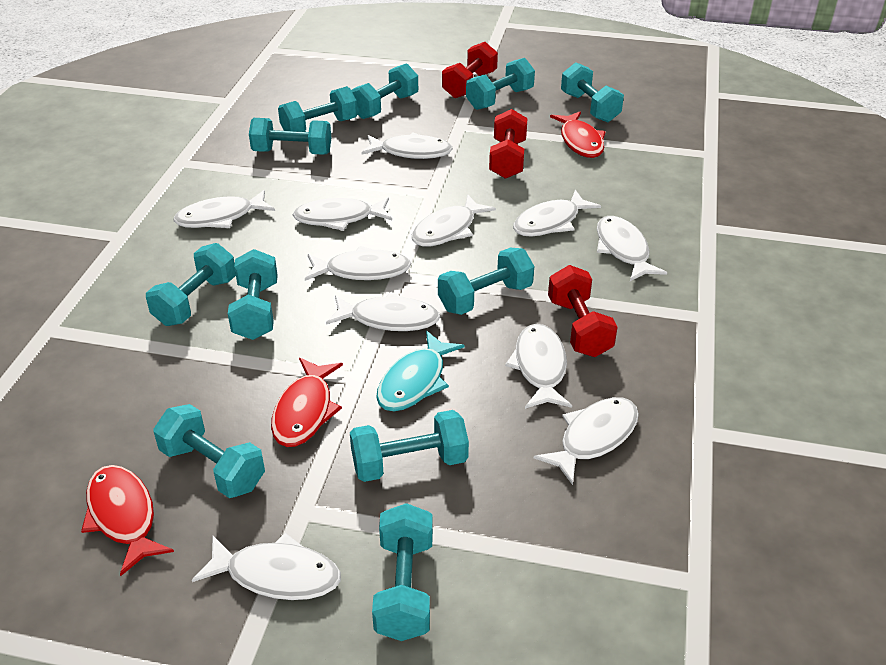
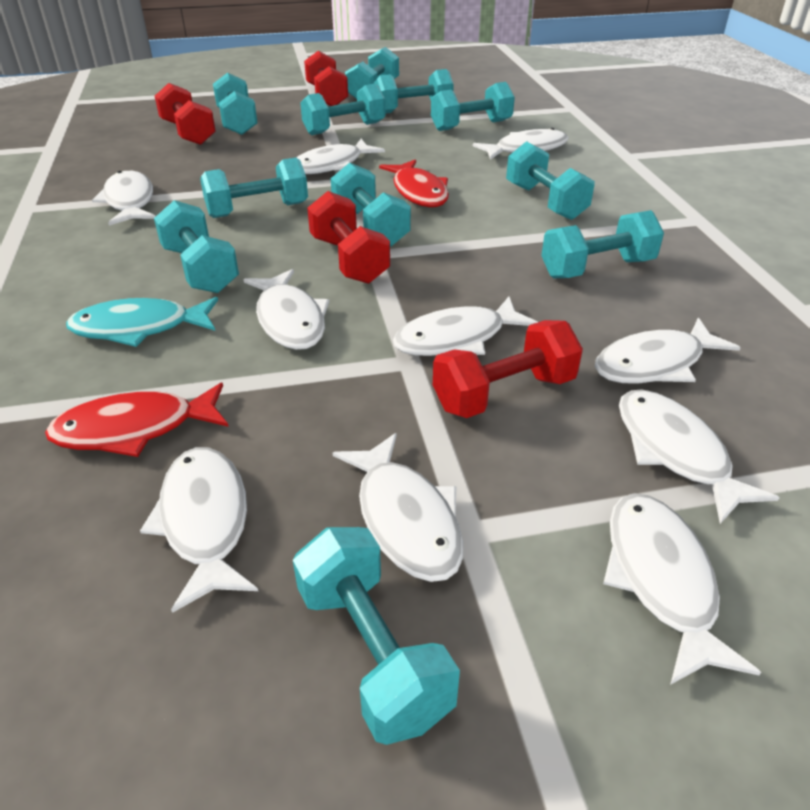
red dumbbell: 3 -> 4
red fish: 3 -> 2
white fish: 11 -> 10

